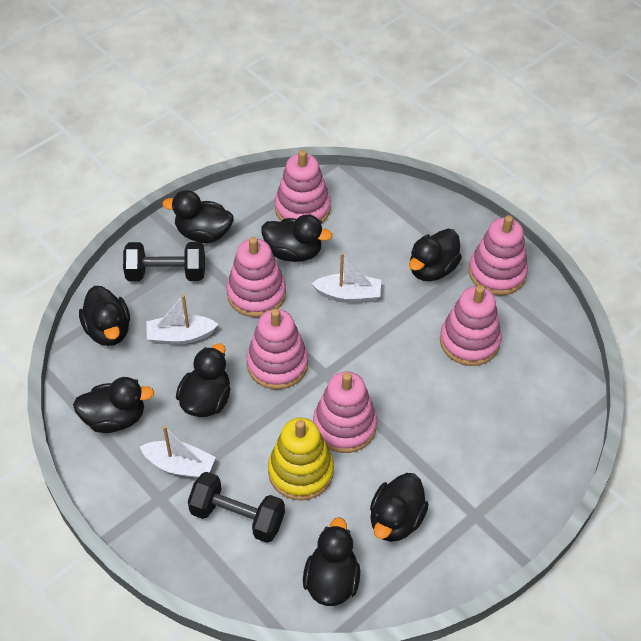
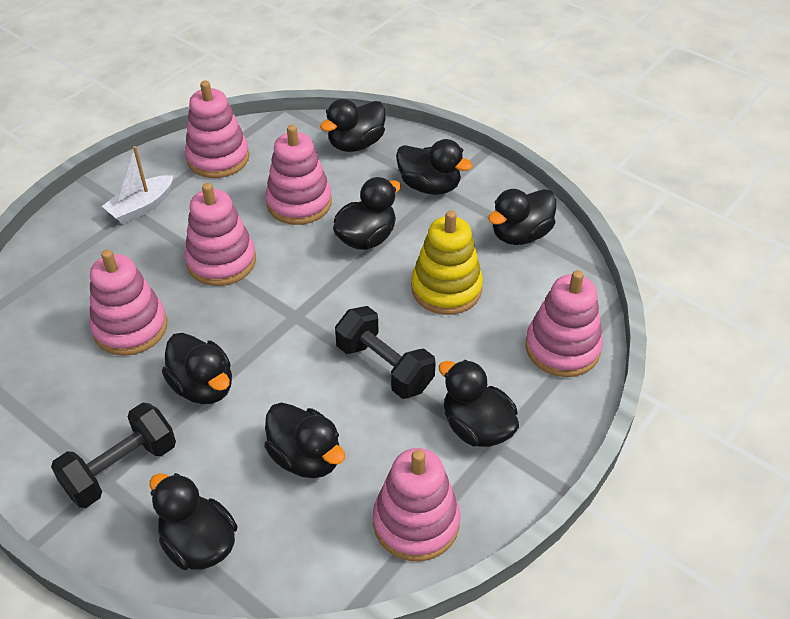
white boat: 3 -> 1

